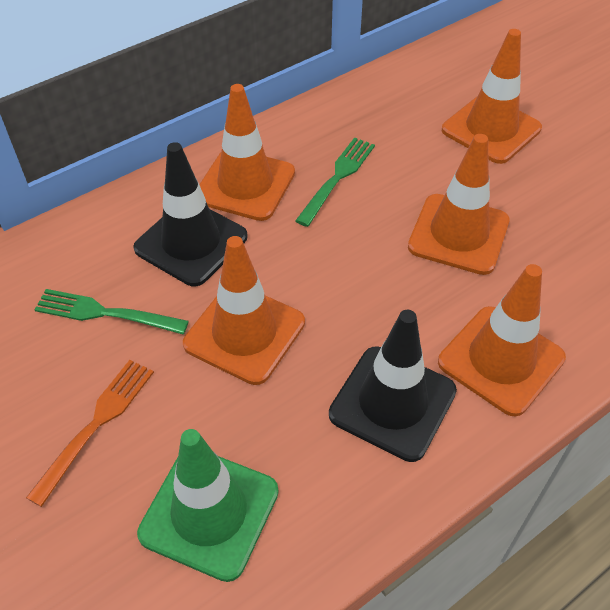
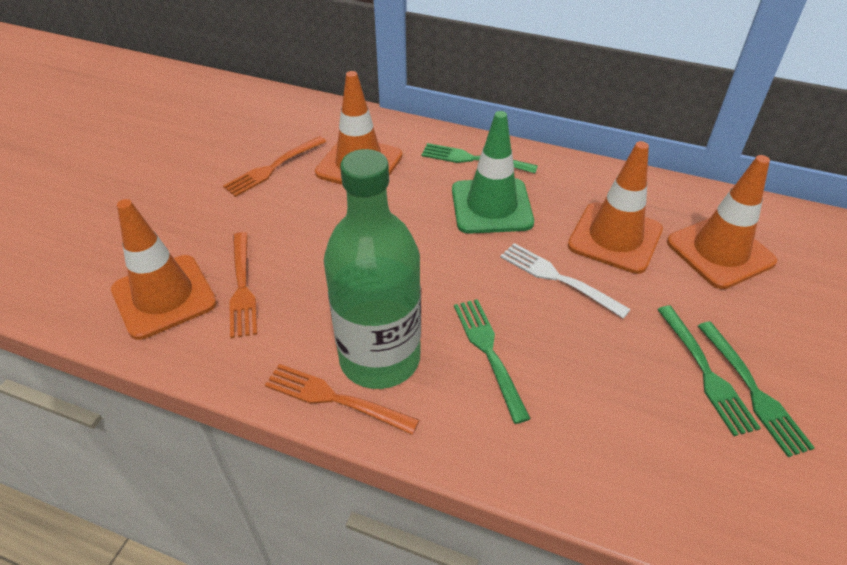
black traffic cone: 2 -> 0
green bottle: 0 -> 1
green fork: 2 -> 4
orange fork: 1 -> 3
orange traffic cone: 5 -> 4
white fork: 0 -> 1

